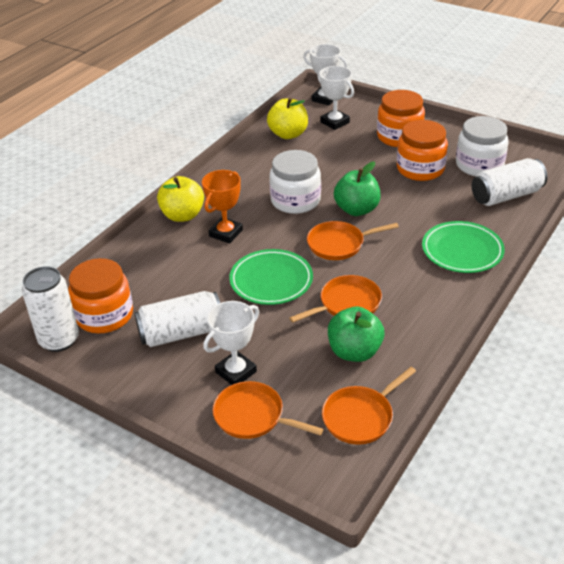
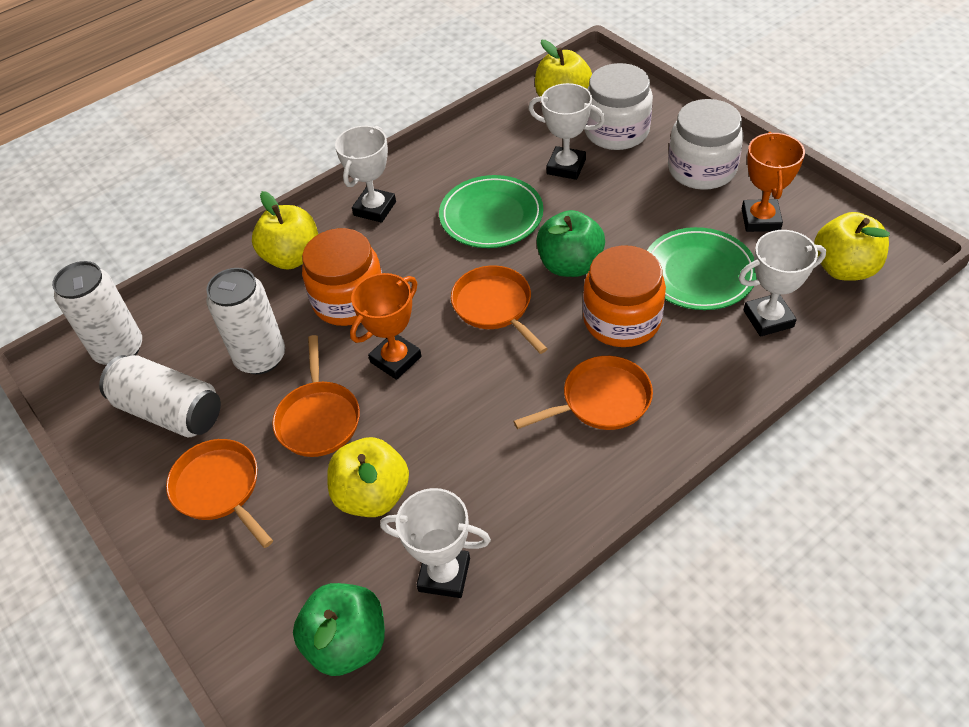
orange jar: 3 -> 2
orange trophy: 1 -> 2
white trophy: 3 -> 4
yellow apple: 2 -> 4

